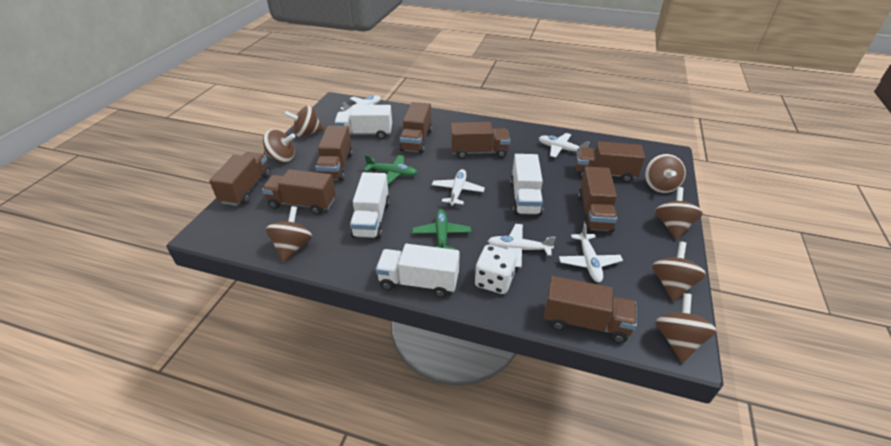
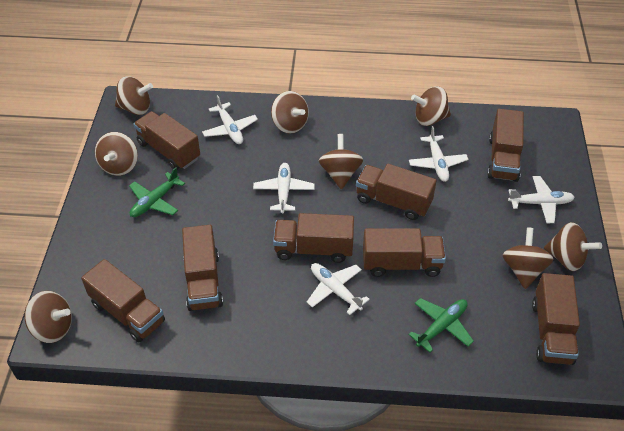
brown spinning top: 7 -> 8
white dice: 1 -> 0
white truck: 4 -> 0

